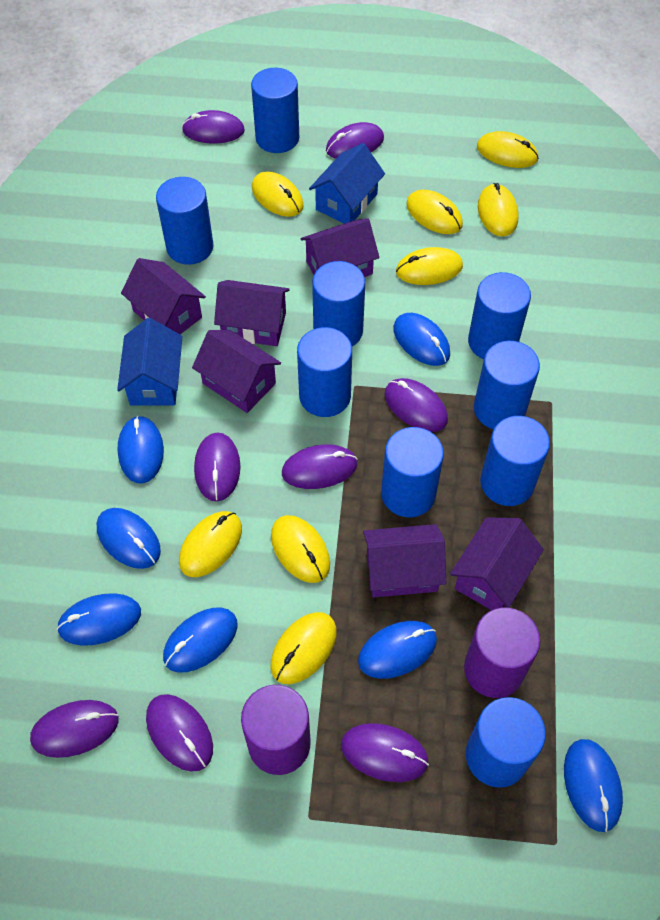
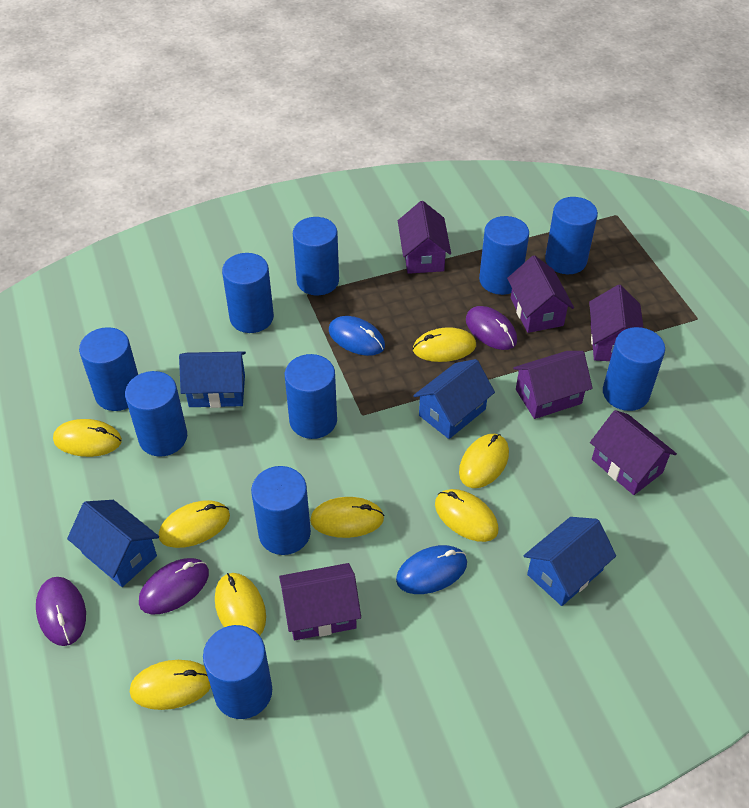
blue cylinder: 9 -> 10
blue house: 2 -> 4
blue mouse: 7 -> 2
purple cylinder: 2 -> 0
purple mouse: 8 -> 3

